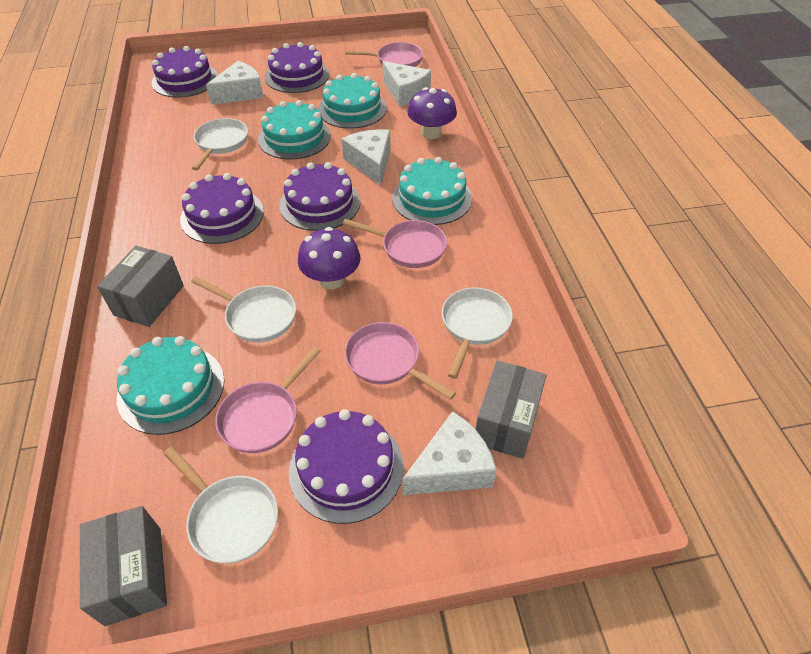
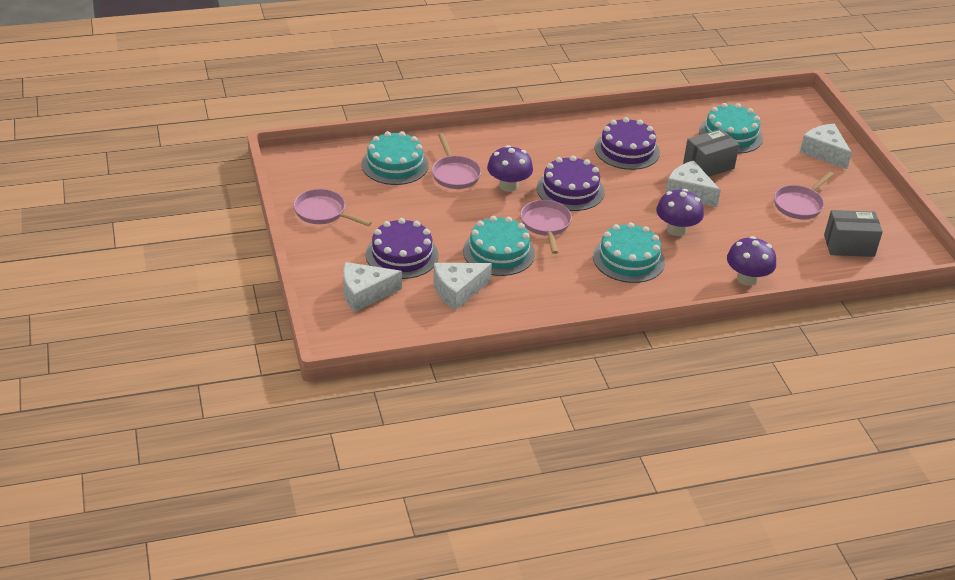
grey box: 3 -> 2
purple cake: 5 -> 3
purple mushroom: 2 -> 3
white pan: 4 -> 0

